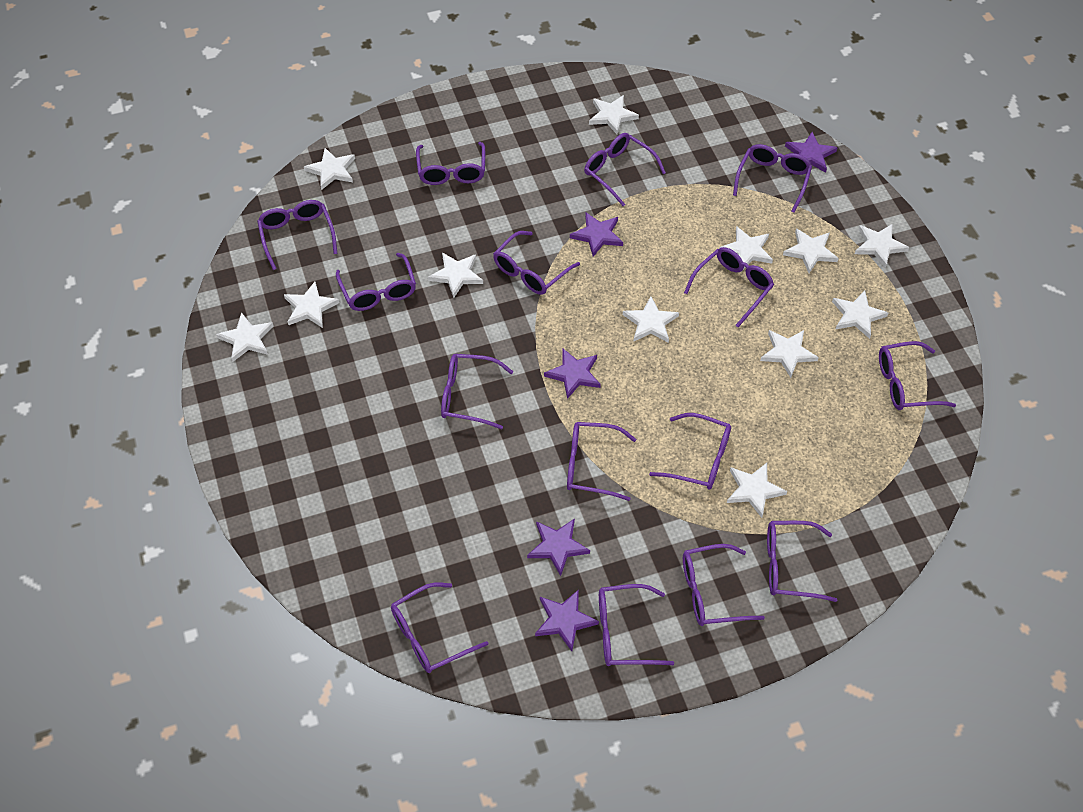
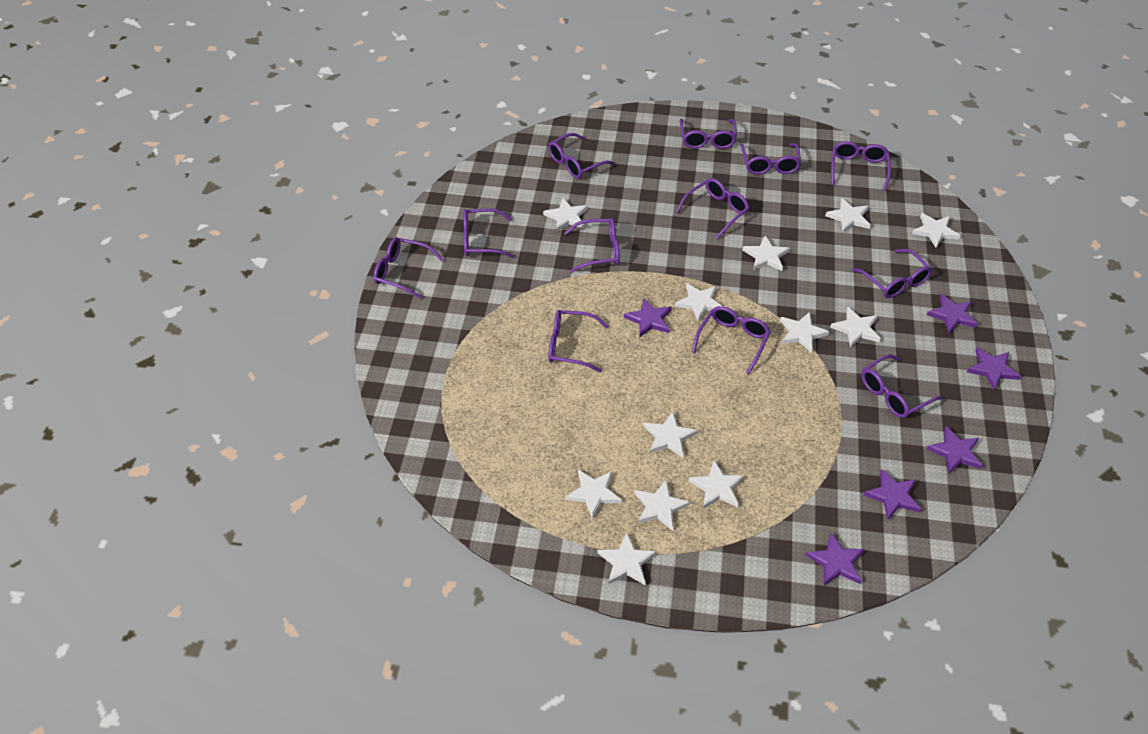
purple glasses: 15 -> 12
purple star: 5 -> 6

